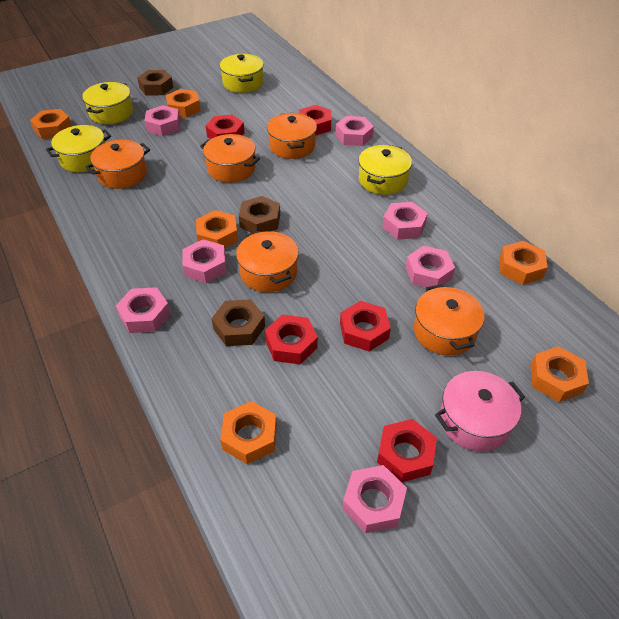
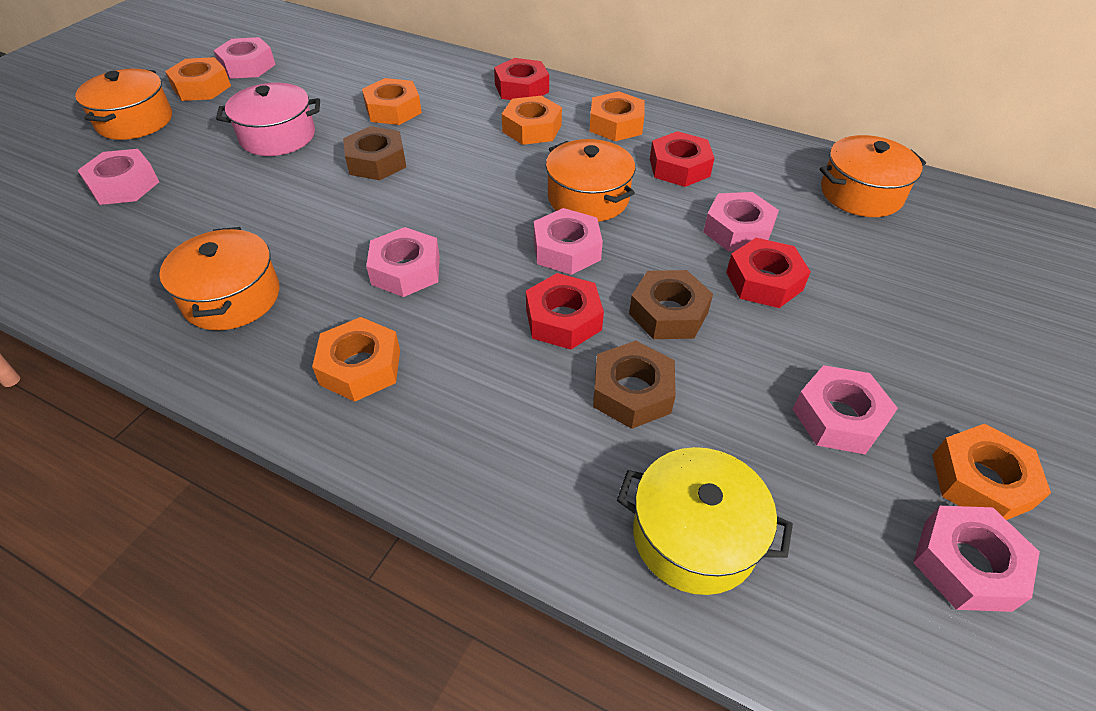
orange pot: 5 -> 4
red nut: 5 -> 4
yellow pot: 4 -> 1

